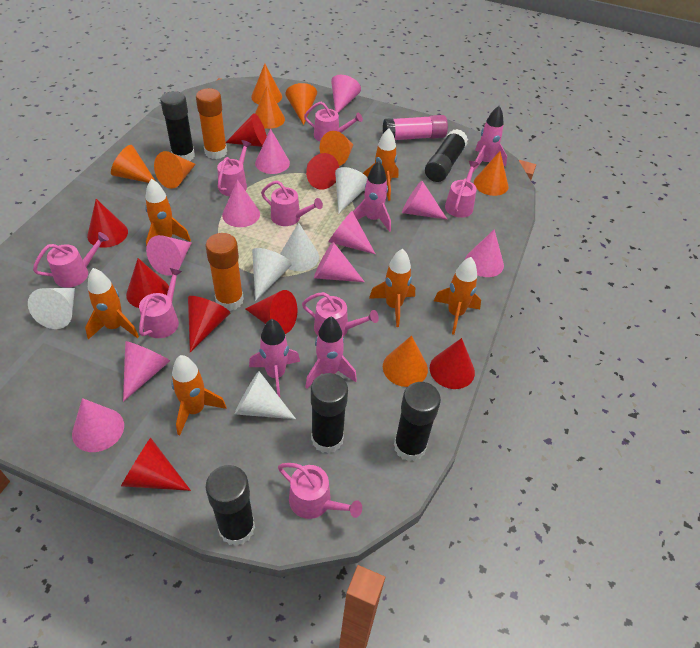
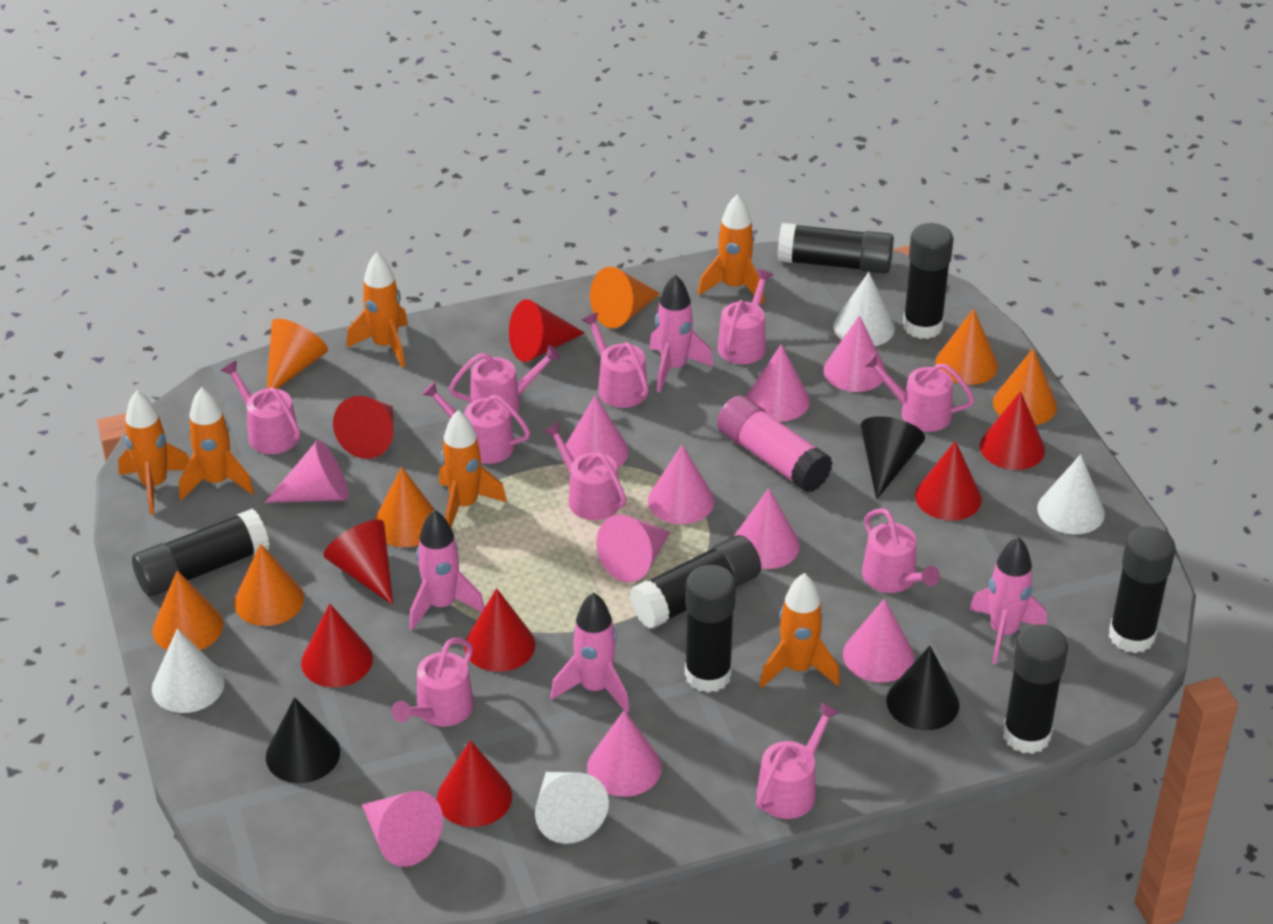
black cone: 0 -> 3
black glue stick: 5 -> 7
orange cone: 8 -> 7
orange glue stick: 2 -> 0
pink watering can: 8 -> 10
white cone: 5 -> 4

